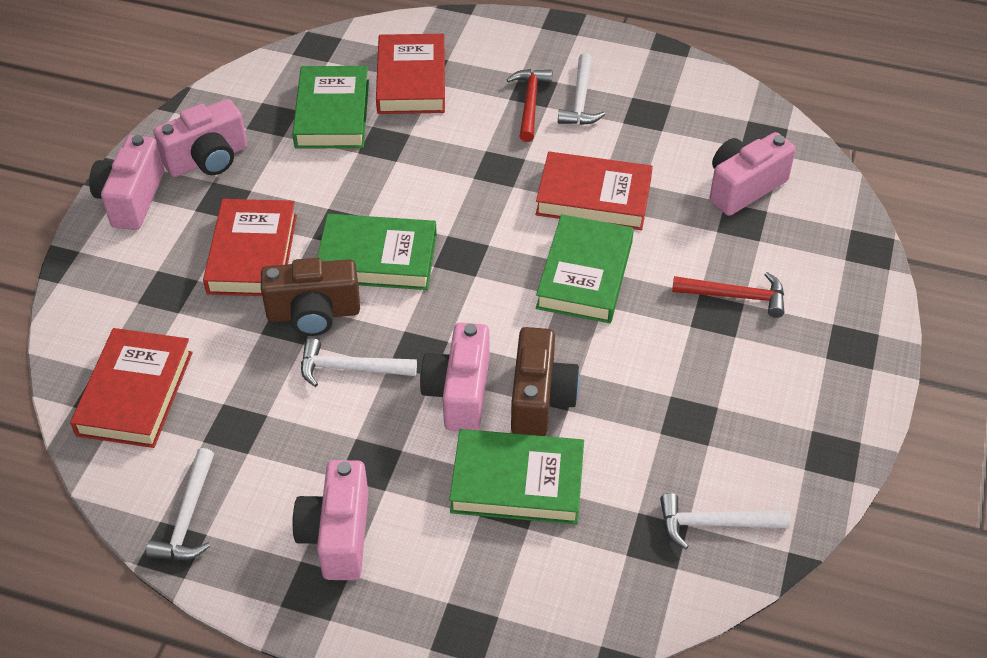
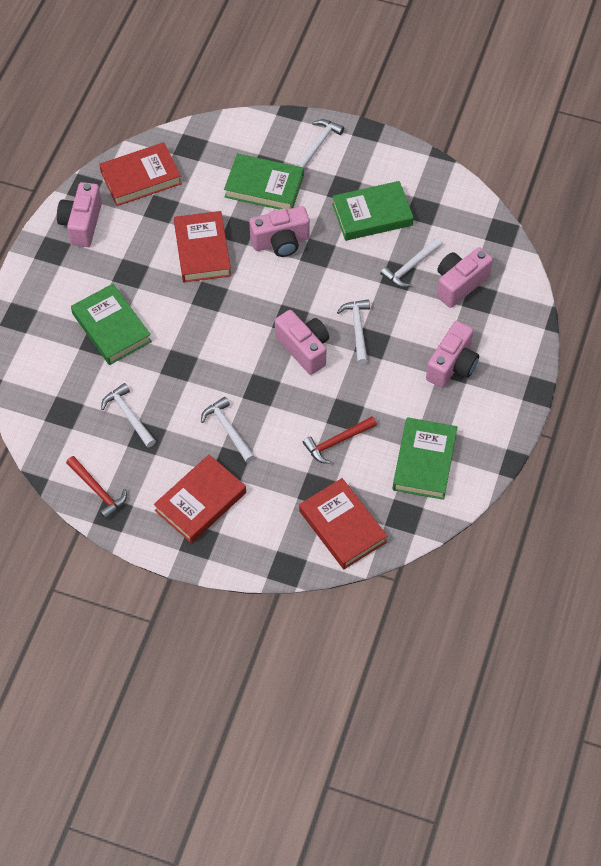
brown camera: 2 -> 0
white hammer: 4 -> 5

